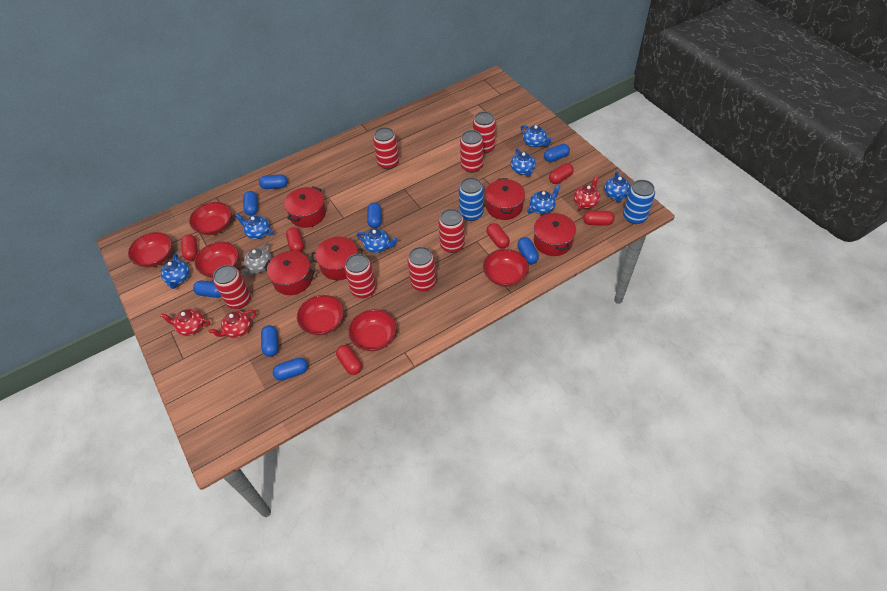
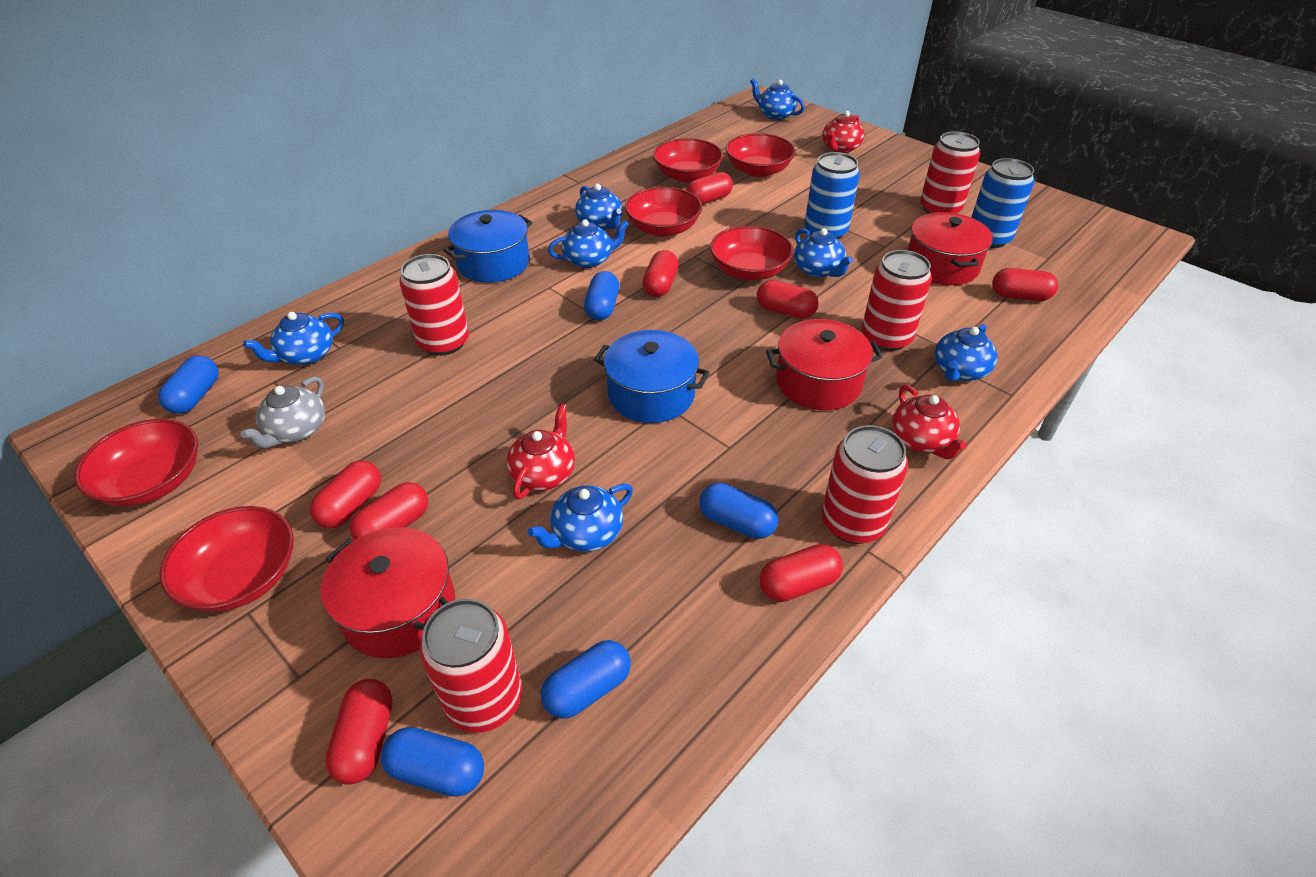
blue capsule: 8 -> 5
blue pot: 0 -> 2
red can: 7 -> 5
red capsule: 6 -> 8
red pot: 5 -> 3

